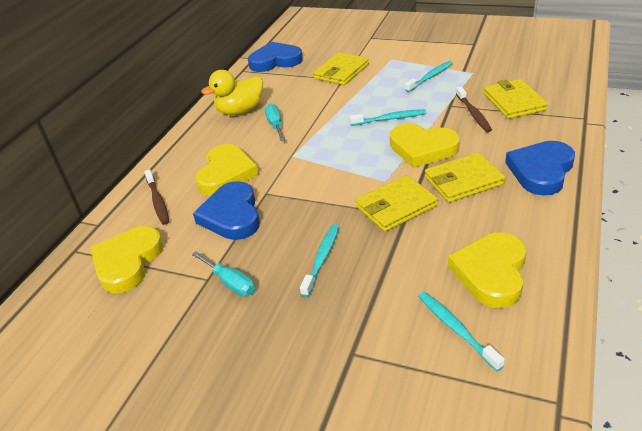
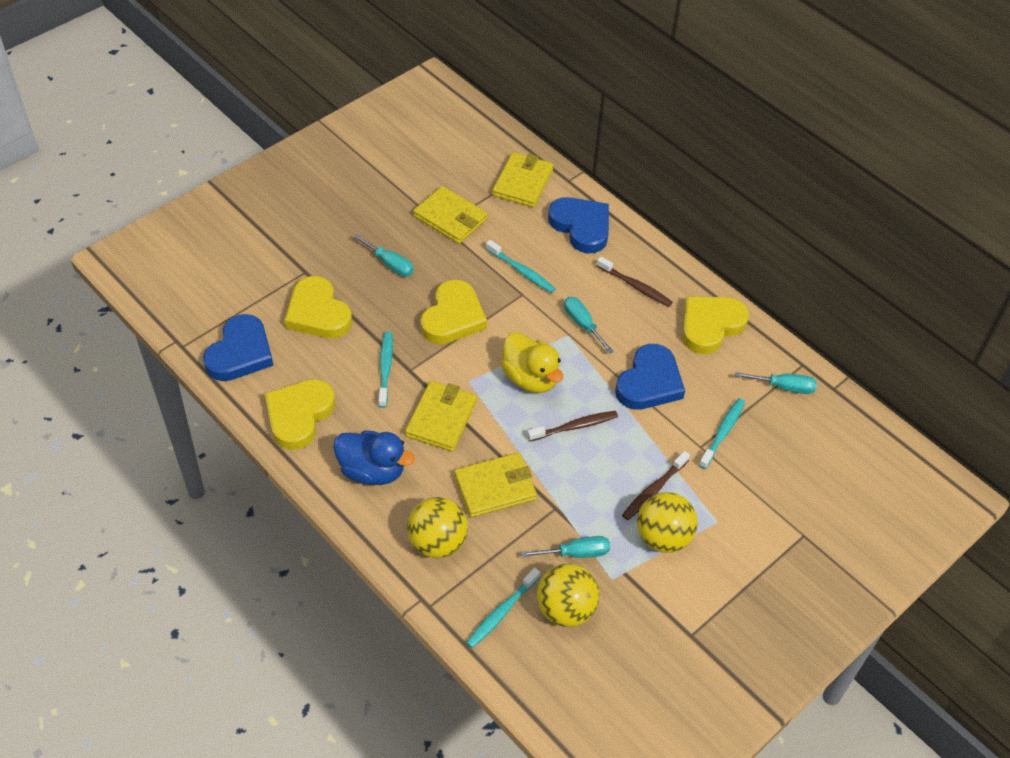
blue duck: 0 -> 1
brown toothbrush: 2 -> 3
turquoise screwdriver: 2 -> 4
yellow ball: 0 -> 3

